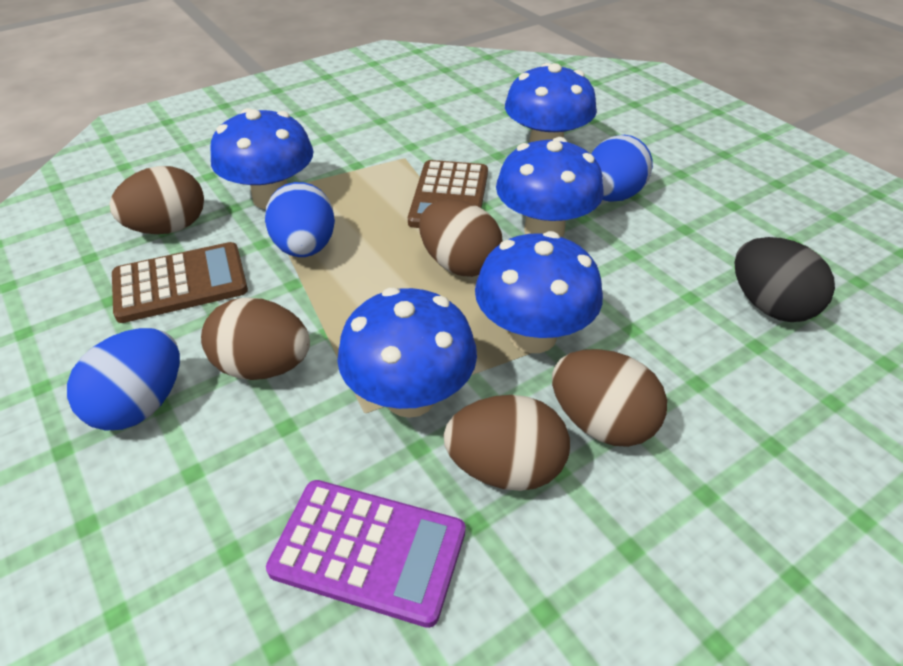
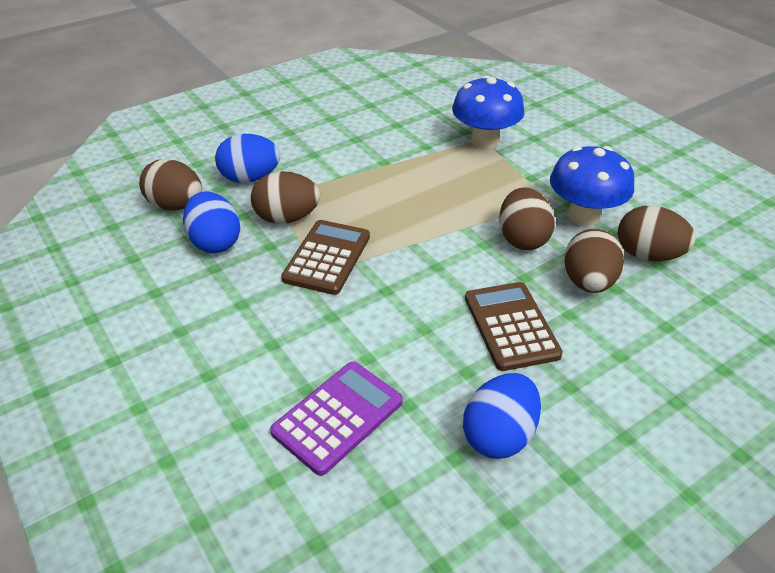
black egg: 1 -> 0
blue mushroom: 5 -> 2

